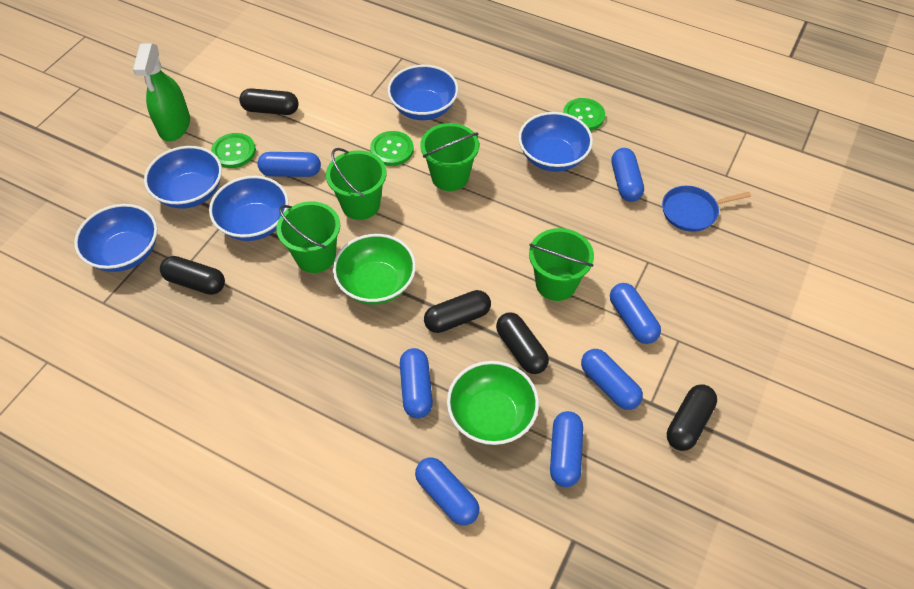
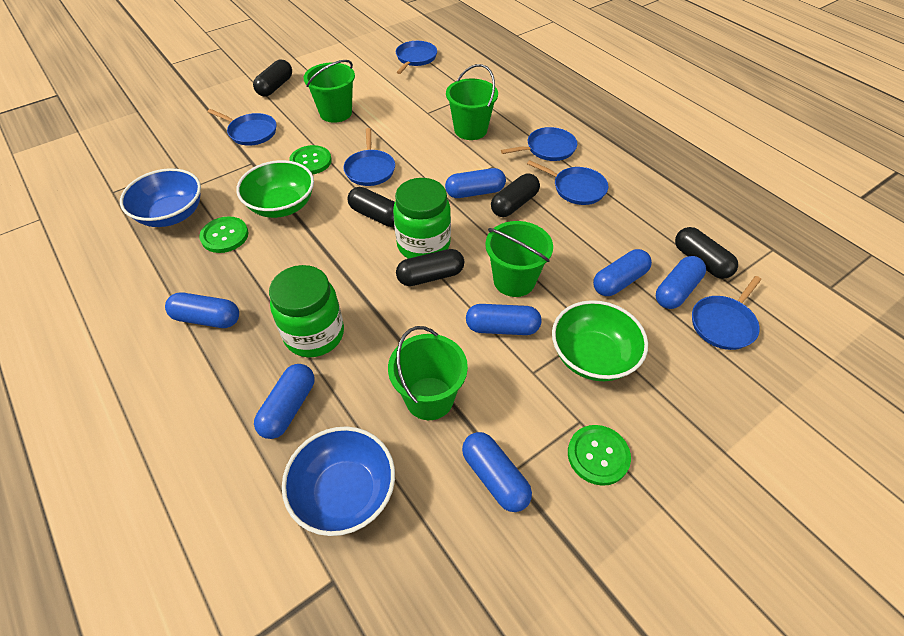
blue bowl: 5 -> 2
blue pan: 1 -> 6
green jar: 0 -> 2
green spray bottle: 1 -> 0

